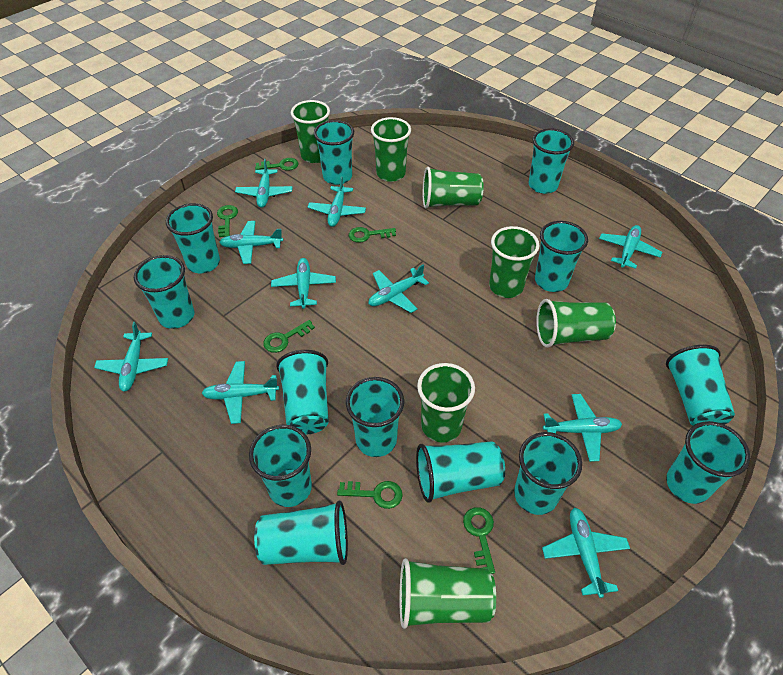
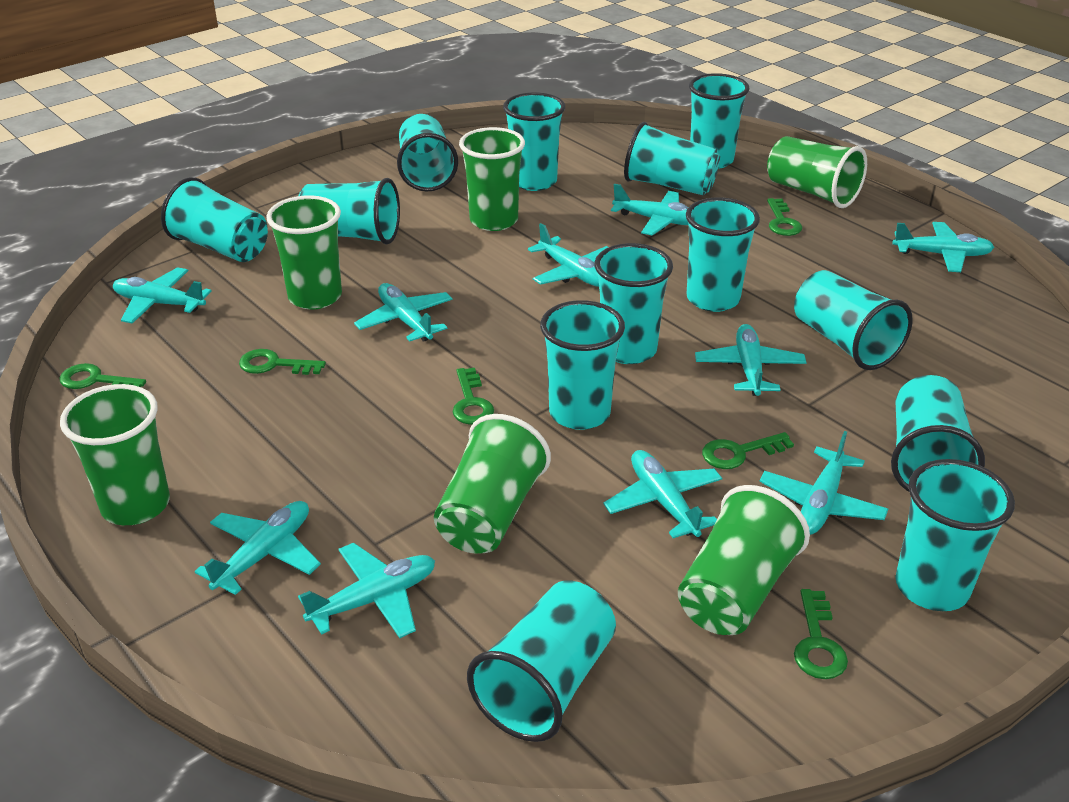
green cup: 7 -> 6

